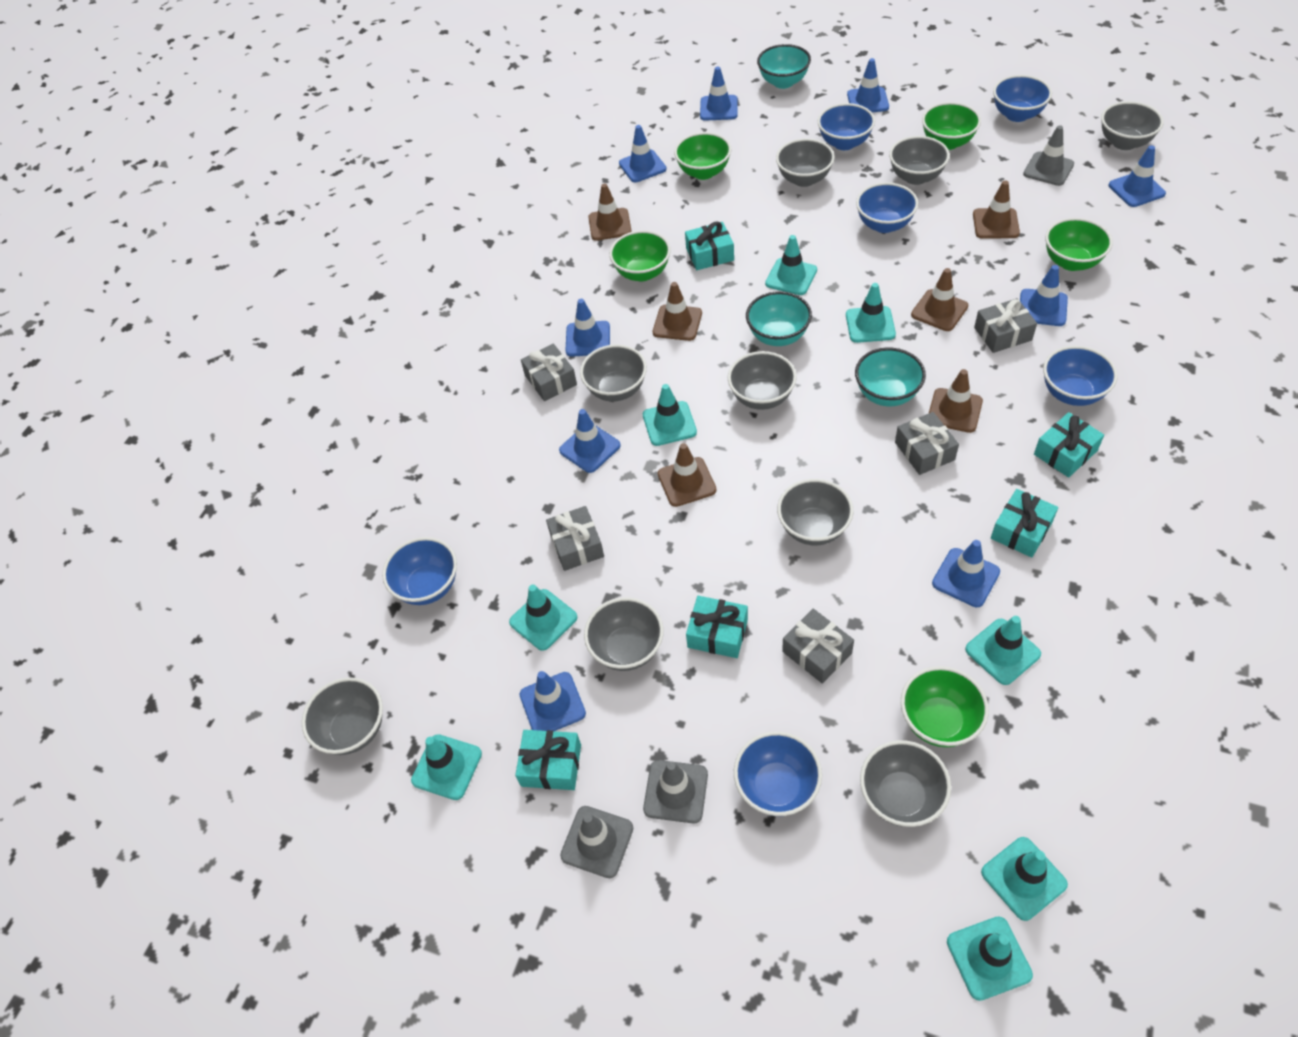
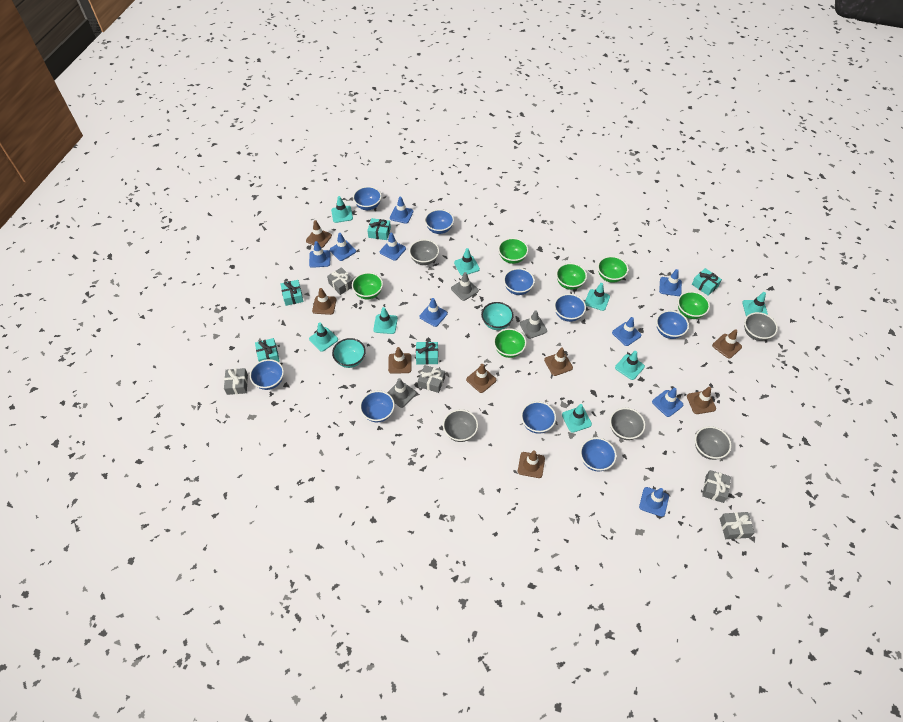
blue bowl: 6 -> 9
brown traffic cone: 6 -> 8
green bowl: 5 -> 6
grey bowl: 9 -> 5
turquoise bowl: 3 -> 2

